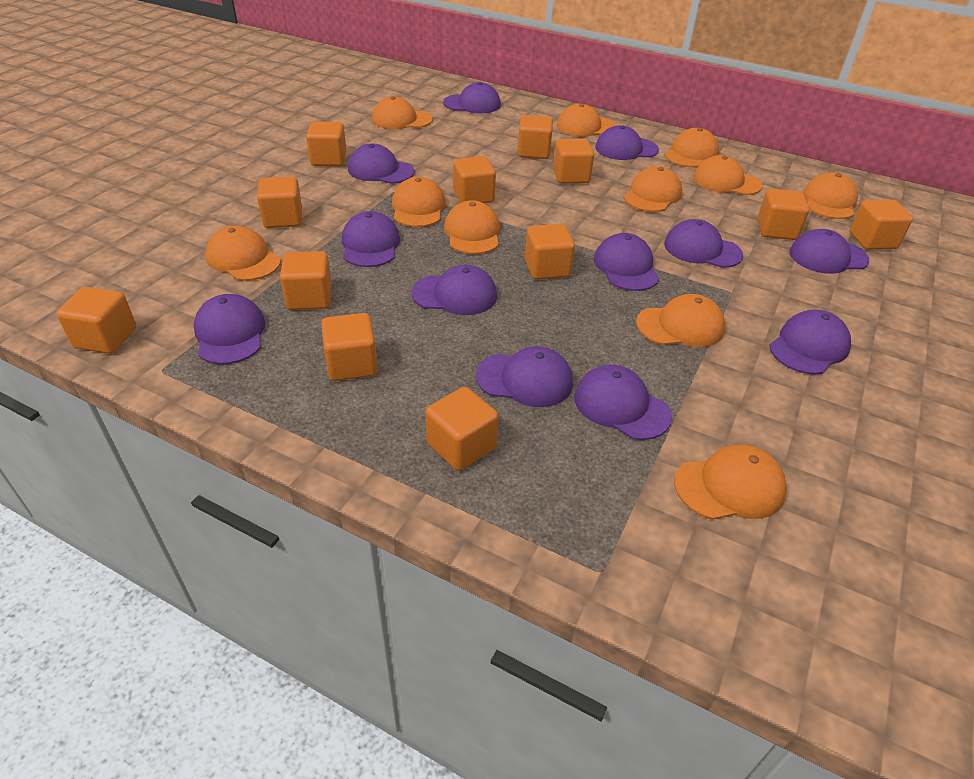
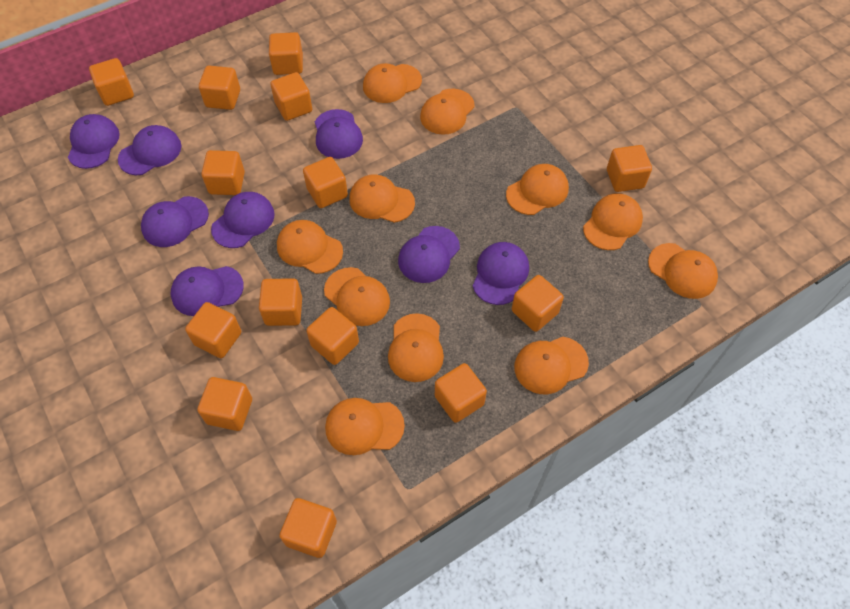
orange cube: 12 -> 14
purple cap: 12 -> 8

